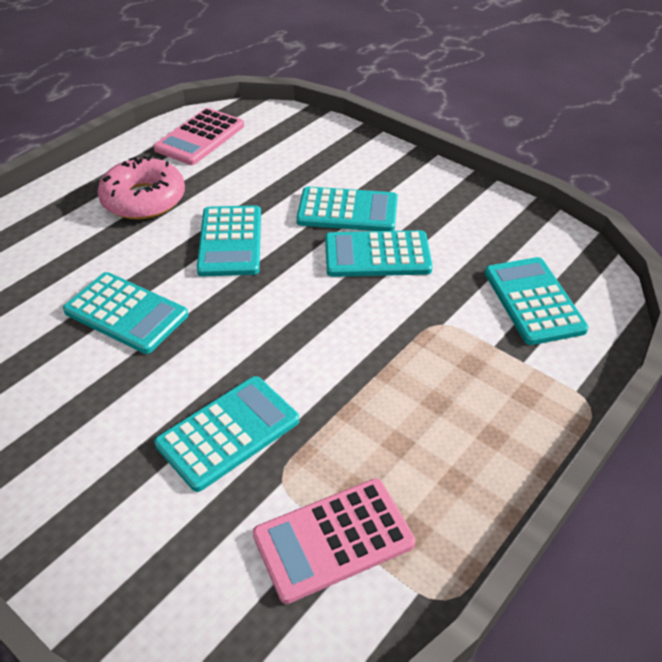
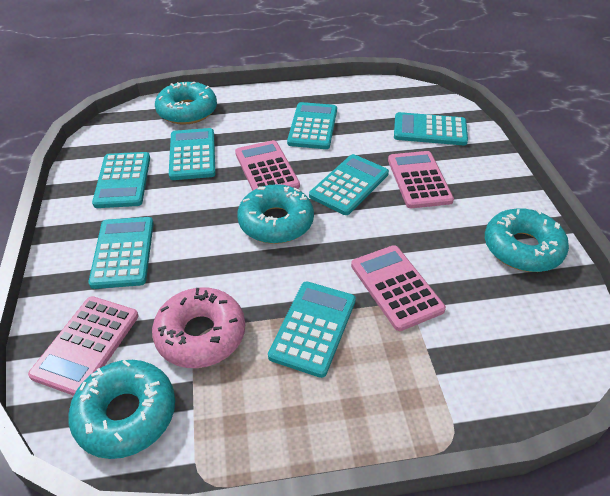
pink calculator: 2 -> 4
turquoise calculator: 6 -> 7
turquoise donut: 0 -> 4

